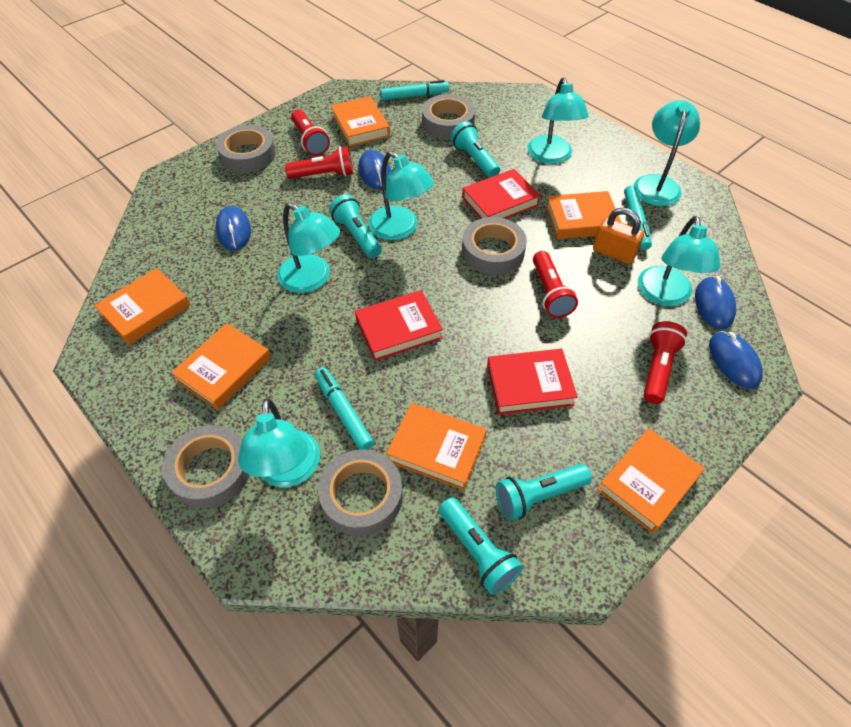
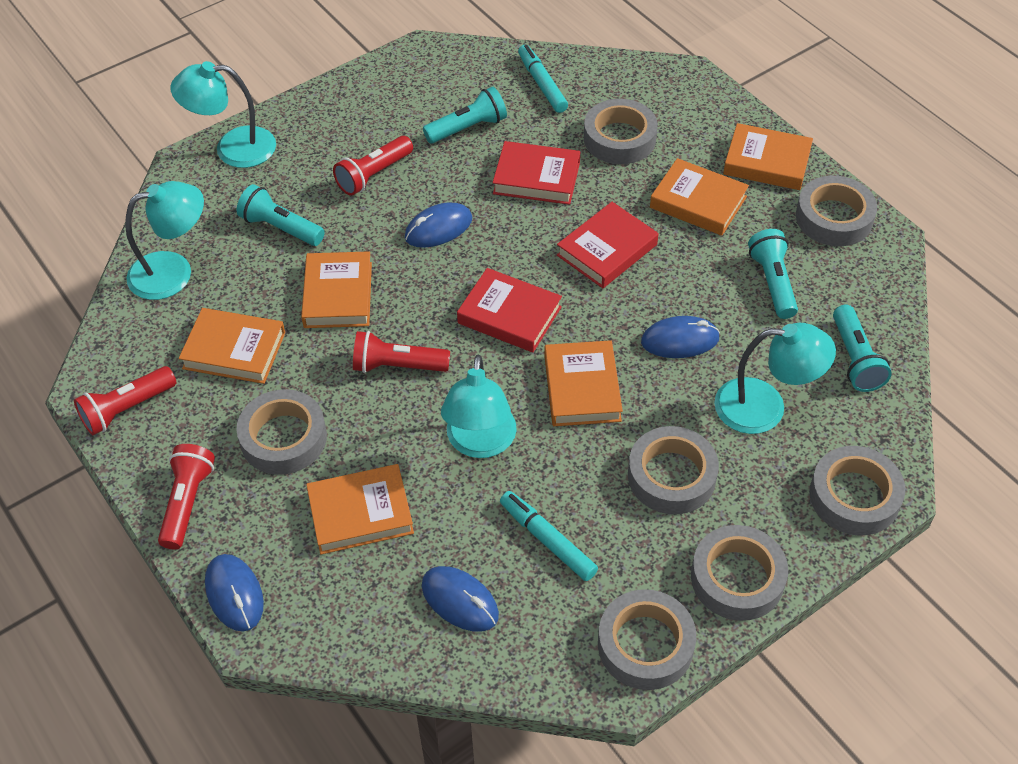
grey tape: 5 -> 7
orange padlock: 1 -> 0
turquoise lamp: 6 -> 4
turquoise marker: 3 -> 2

